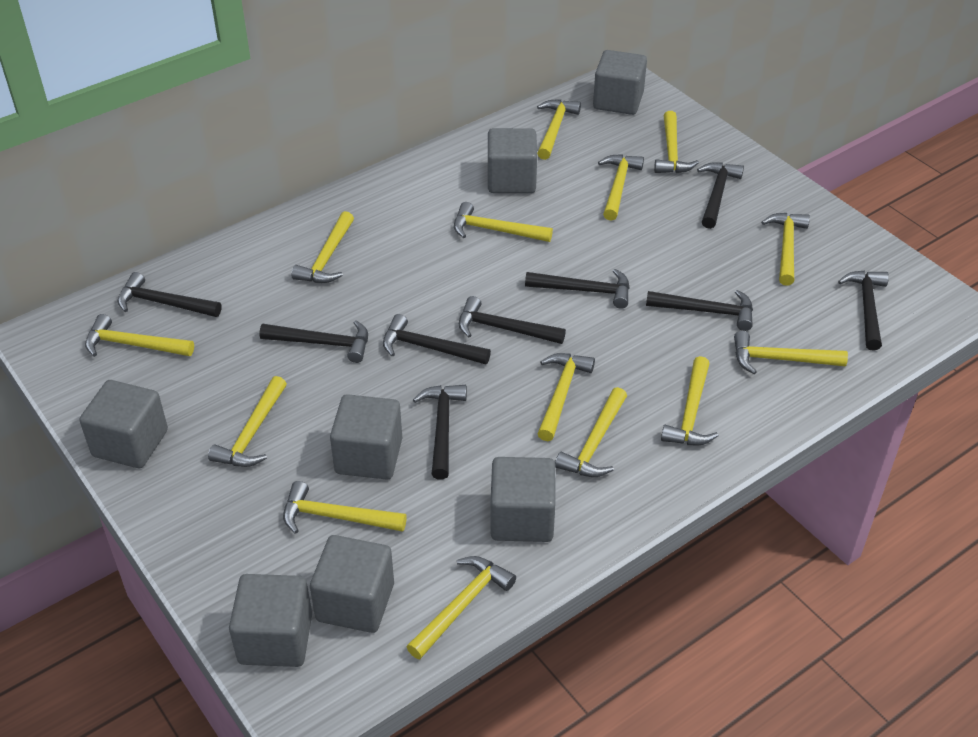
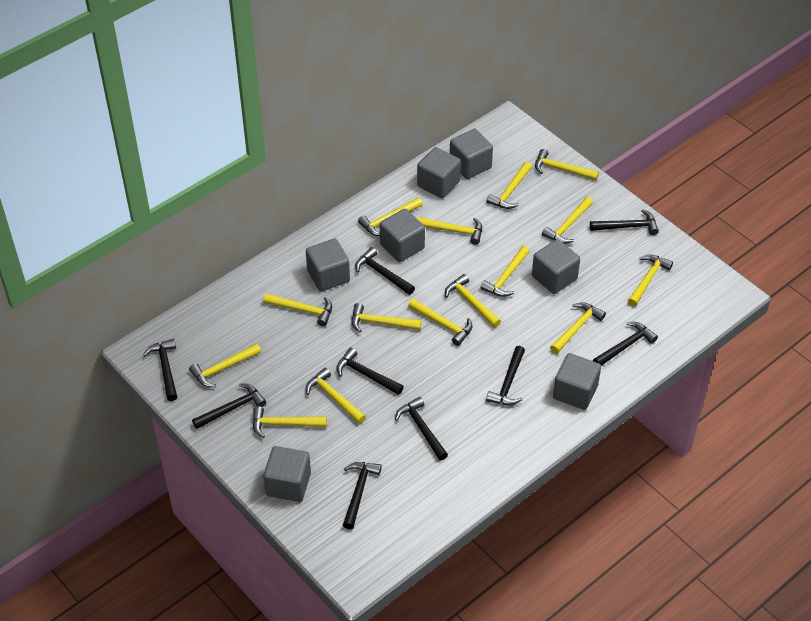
yellow hammer: 14 -> 15

